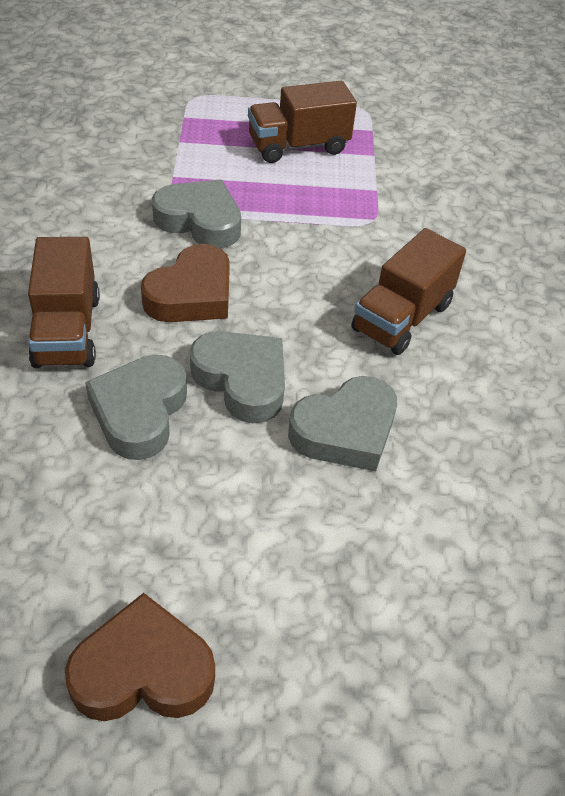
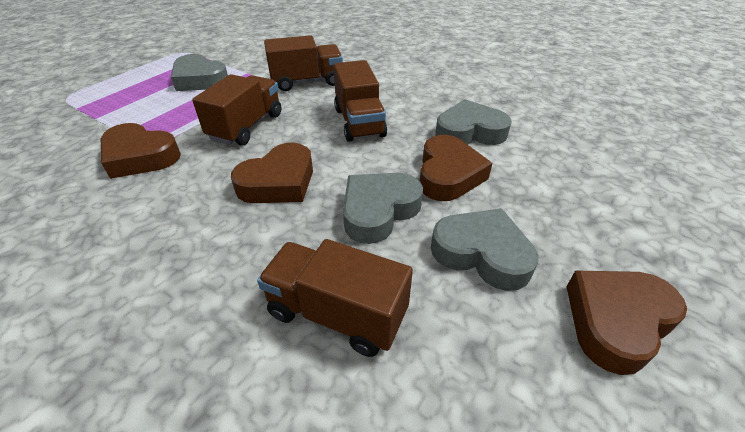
brown heart: 2 -> 4
brown truck: 3 -> 4

